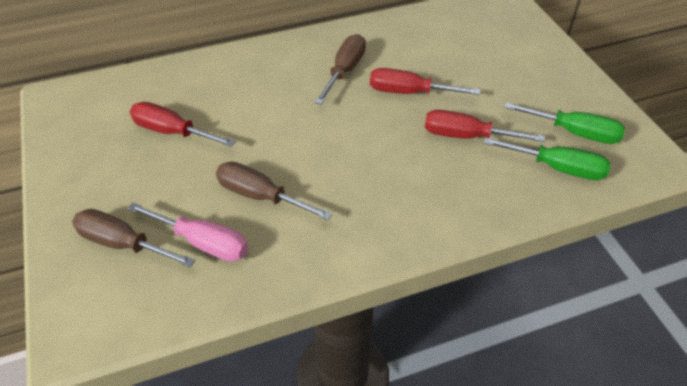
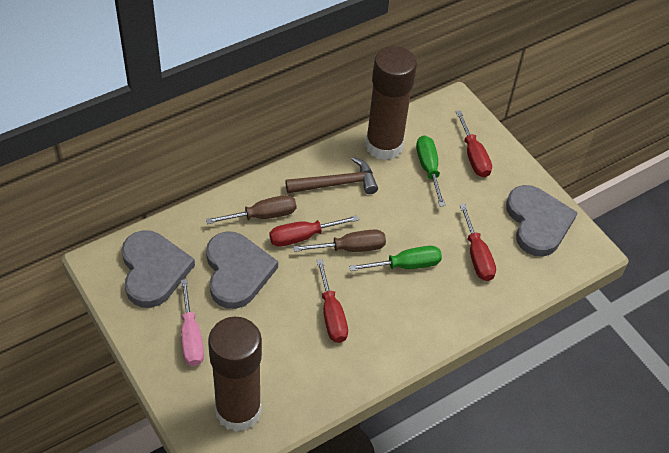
brown glue stick: 0 -> 2
brown hammer: 0 -> 1
brown screwdriver: 3 -> 2
grey heart: 0 -> 3
red screwdriver: 3 -> 4

